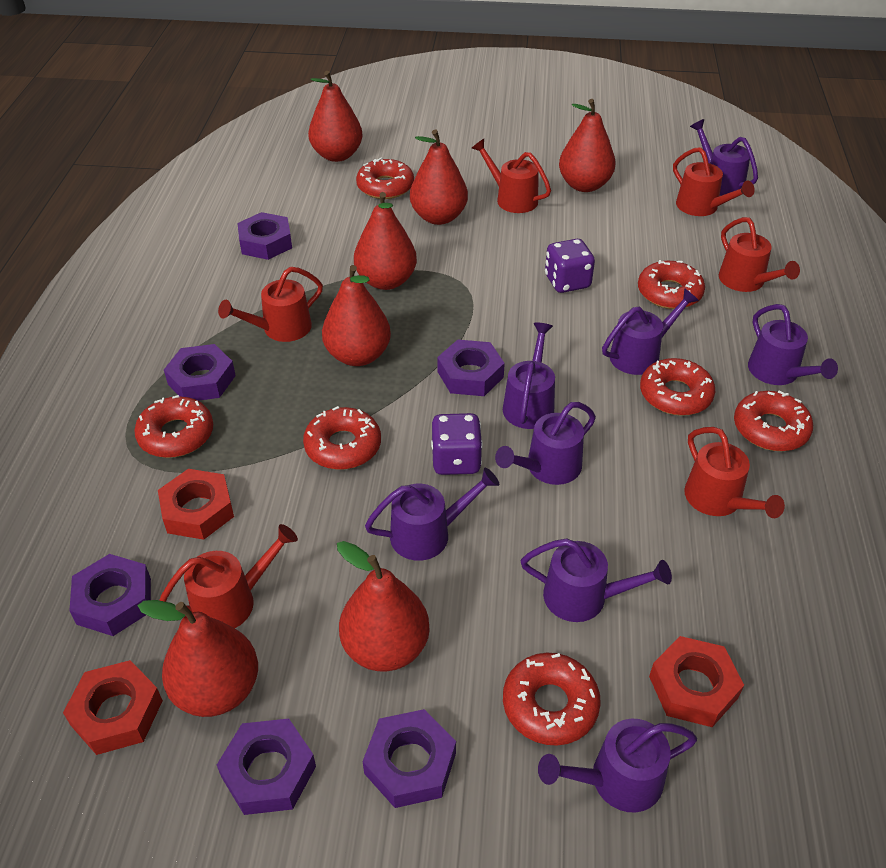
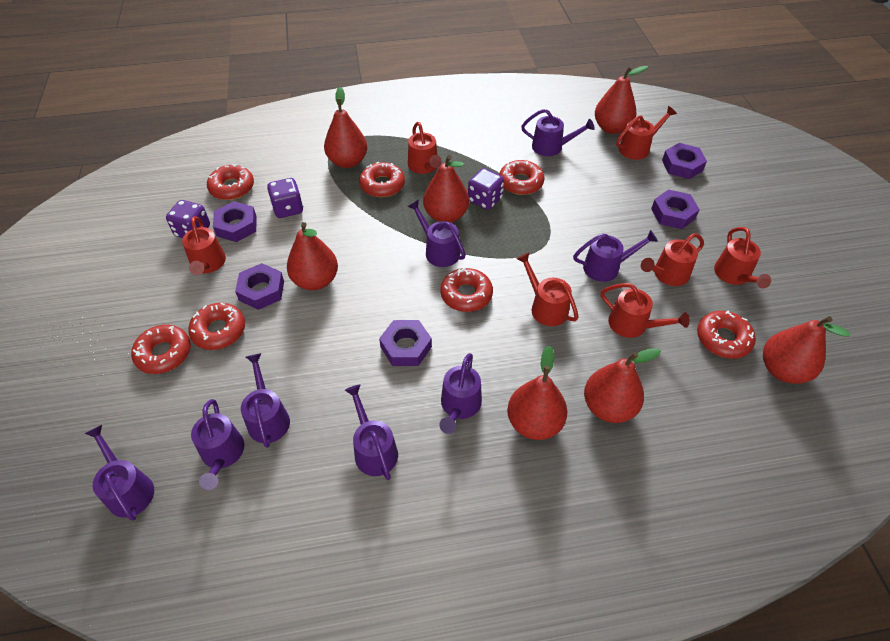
purple dice: 2 -> 3
purple nut: 6 -> 5
red nut: 3 -> 0
red watering can: 6 -> 7

